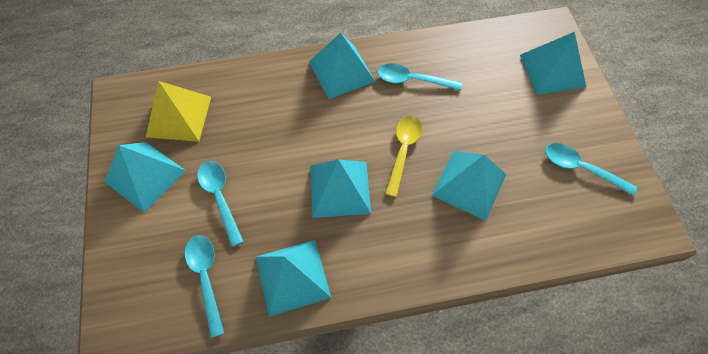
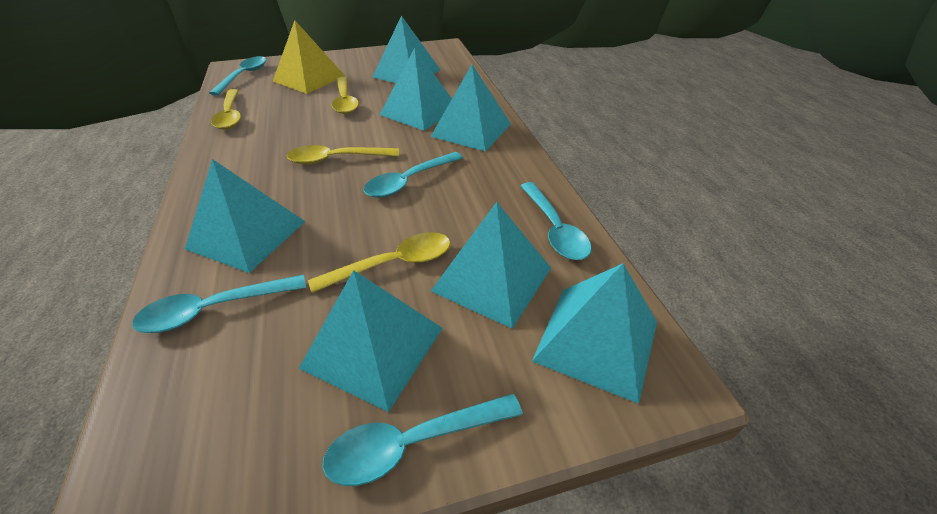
turquoise pyramid: 6 -> 7
turquoise spoon: 4 -> 5
yellow spoon: 1 -> 4

